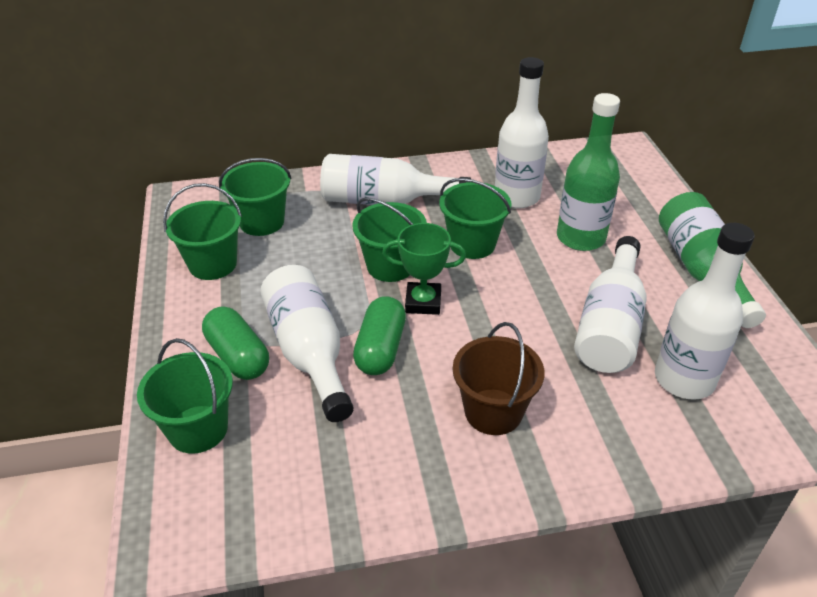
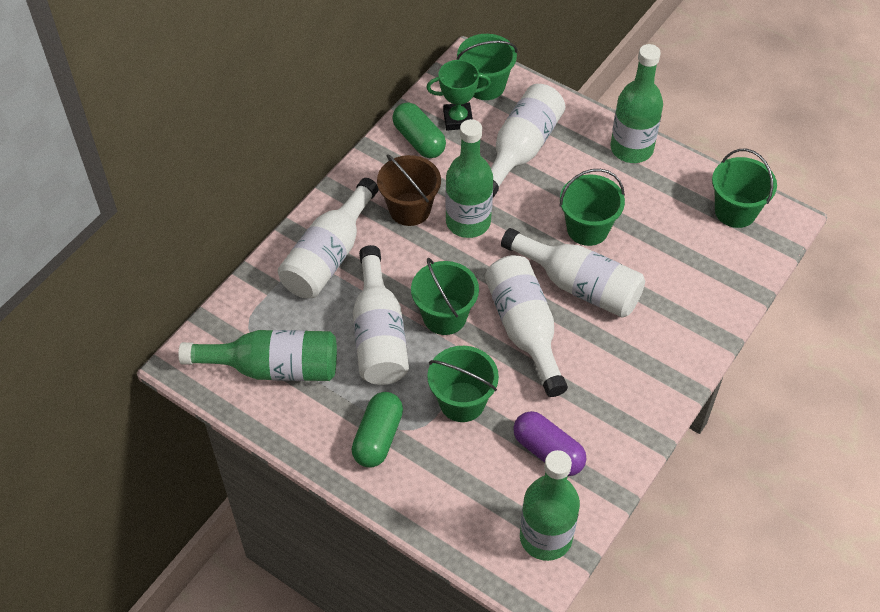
green bottle: 2 -> 4
purple capsule: 0 -> 1

